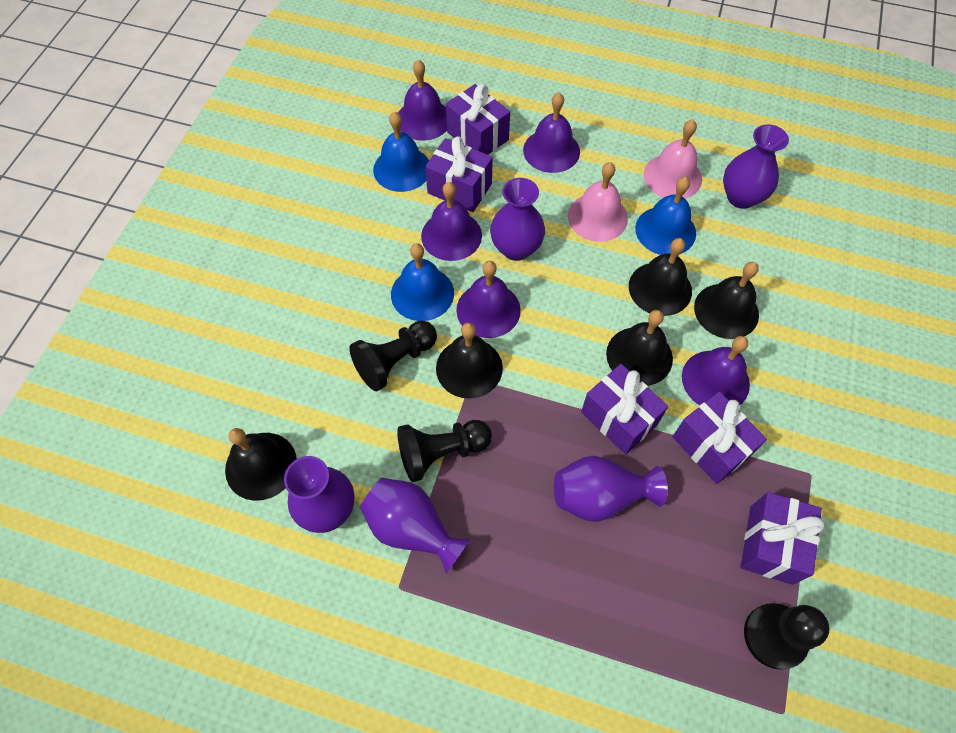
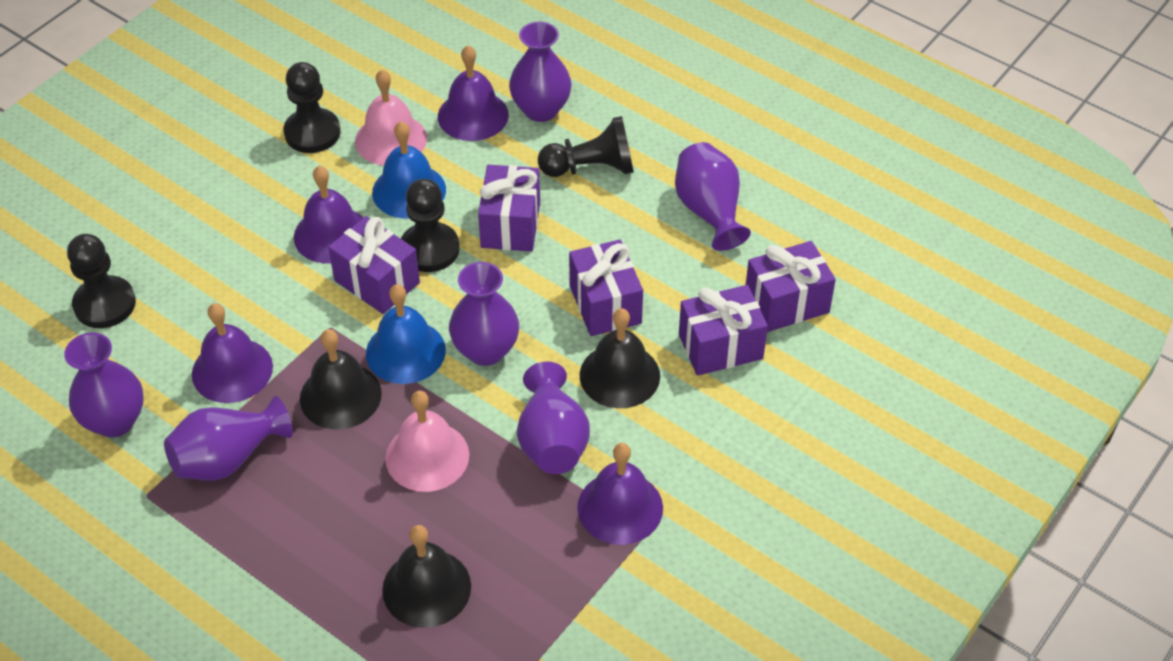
black bell: 5 -> 3
black pawn: 3 -> 4
blue bell: 3 -> 2
purple bell: 5 -> 4
purple vase: 5 -> 6

